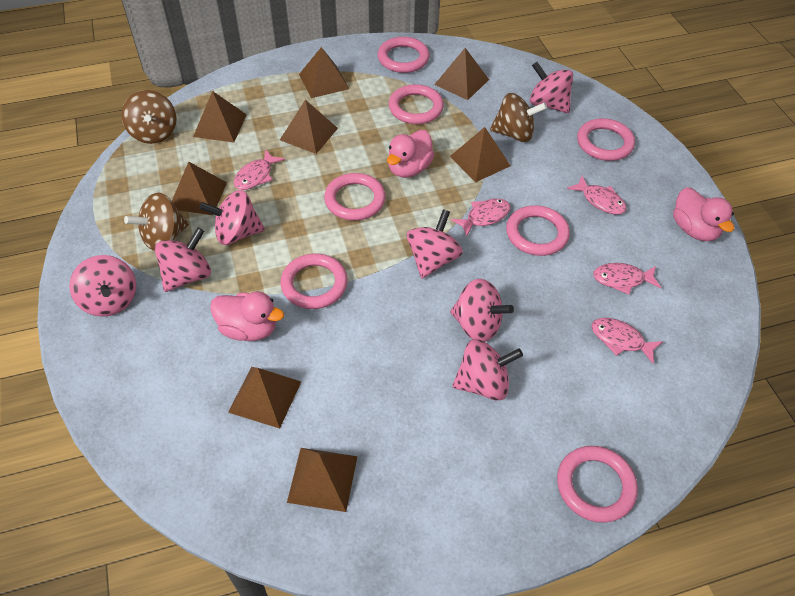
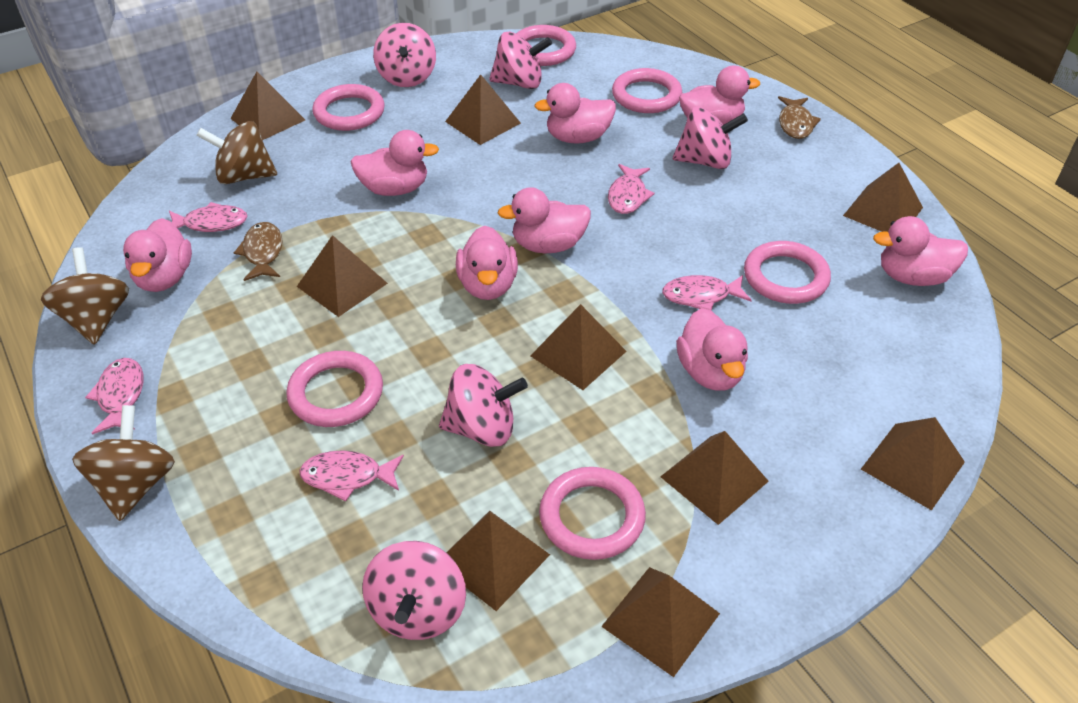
brown fish: 0 -> 2
brown pyramid: 8 -> 9
pink duck: 3 -> 8
pink ring: 7 -> 6
pink spinning top: 7 -> 5

